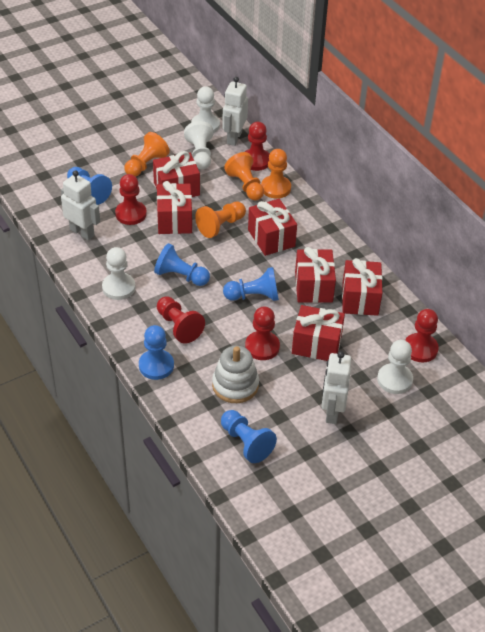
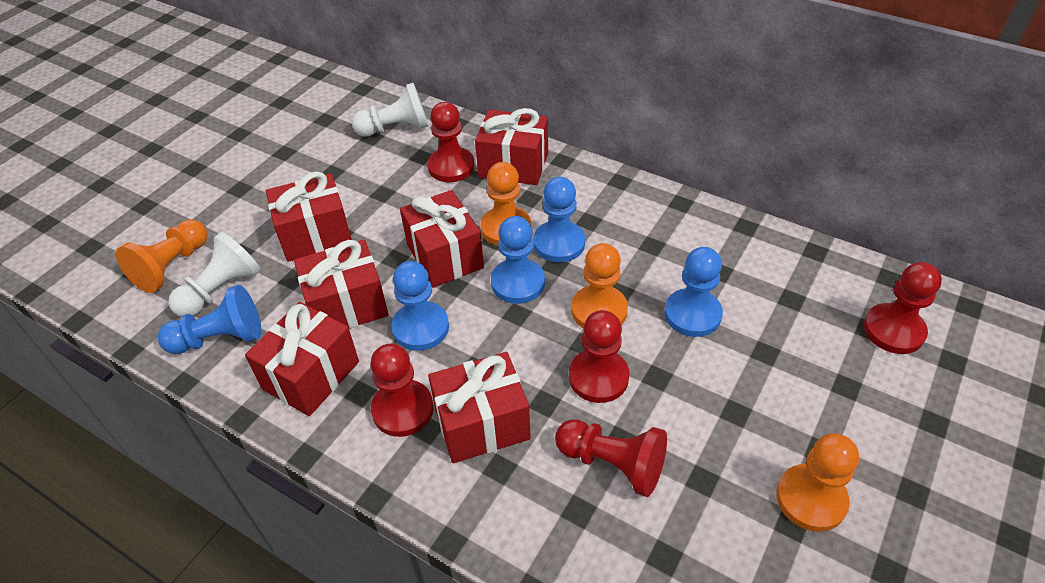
white pawn: 4 -> 2
white robot: 3 -> 0
white stacking toy: 1 -> 0

